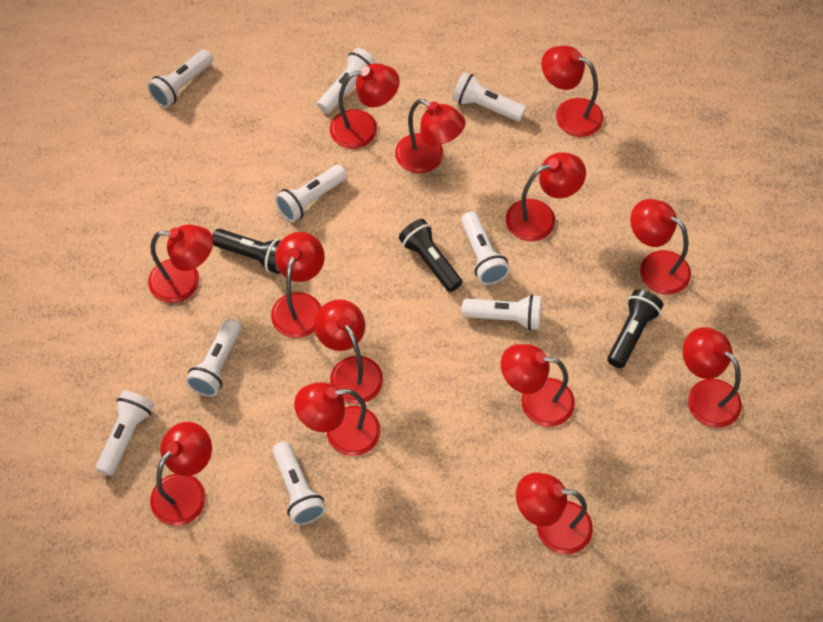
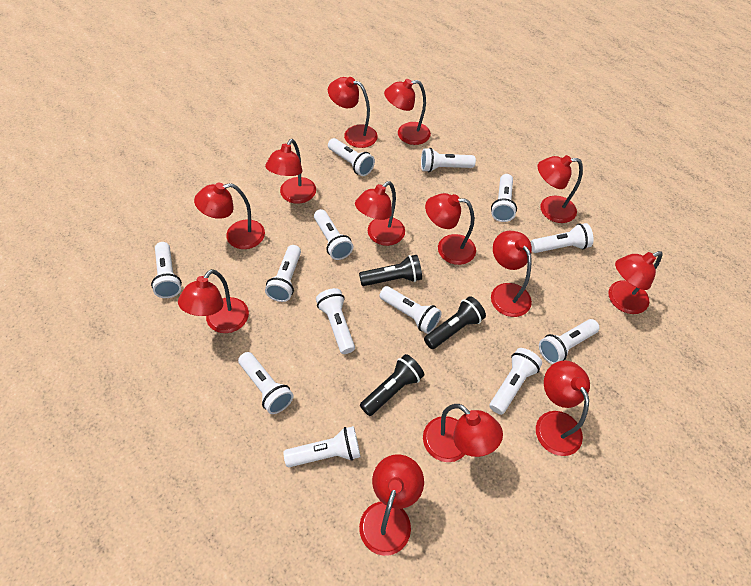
white flashlight: 9 -> 13

